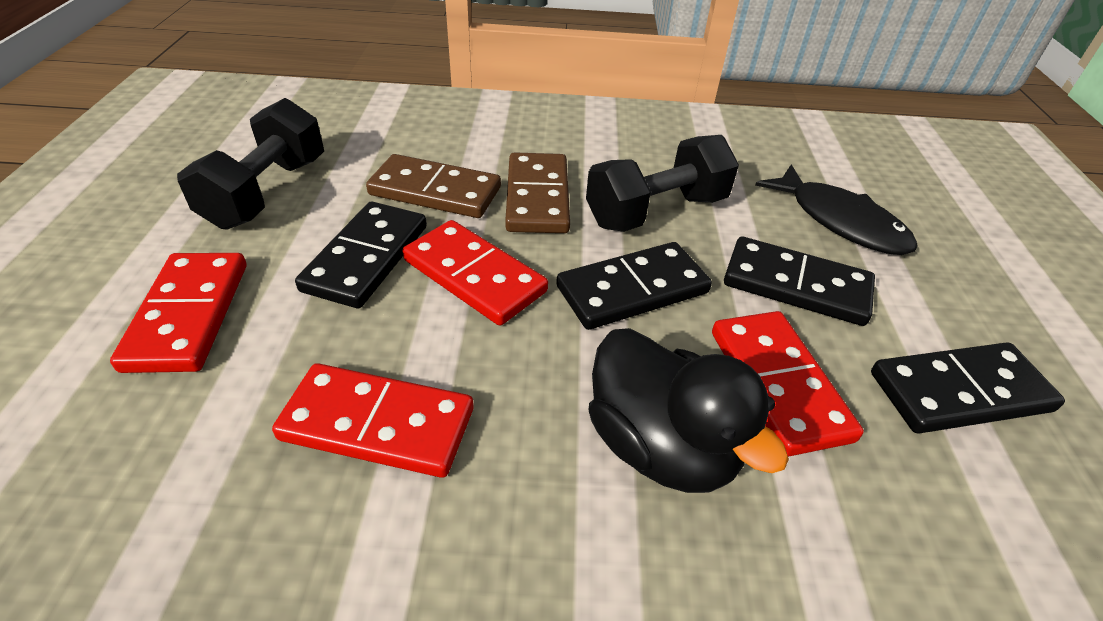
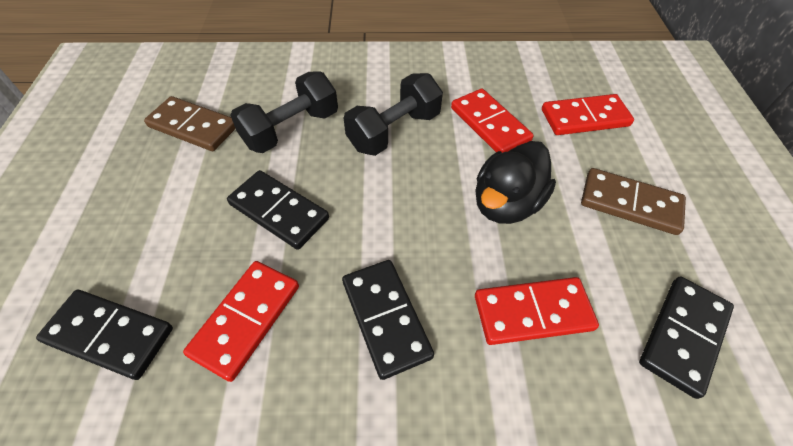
black fish: 1 -> 0

